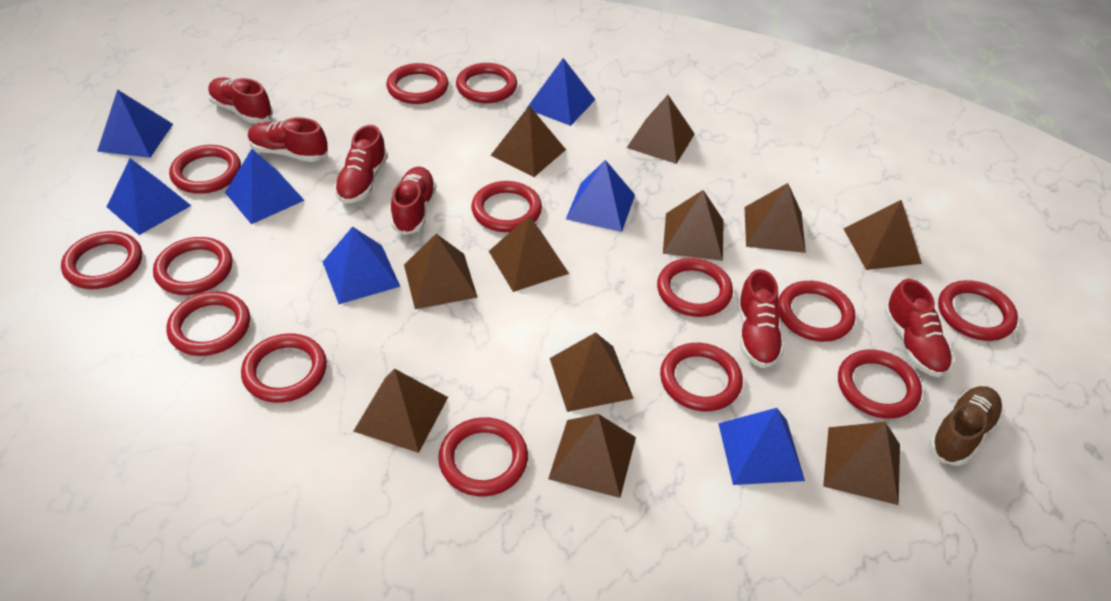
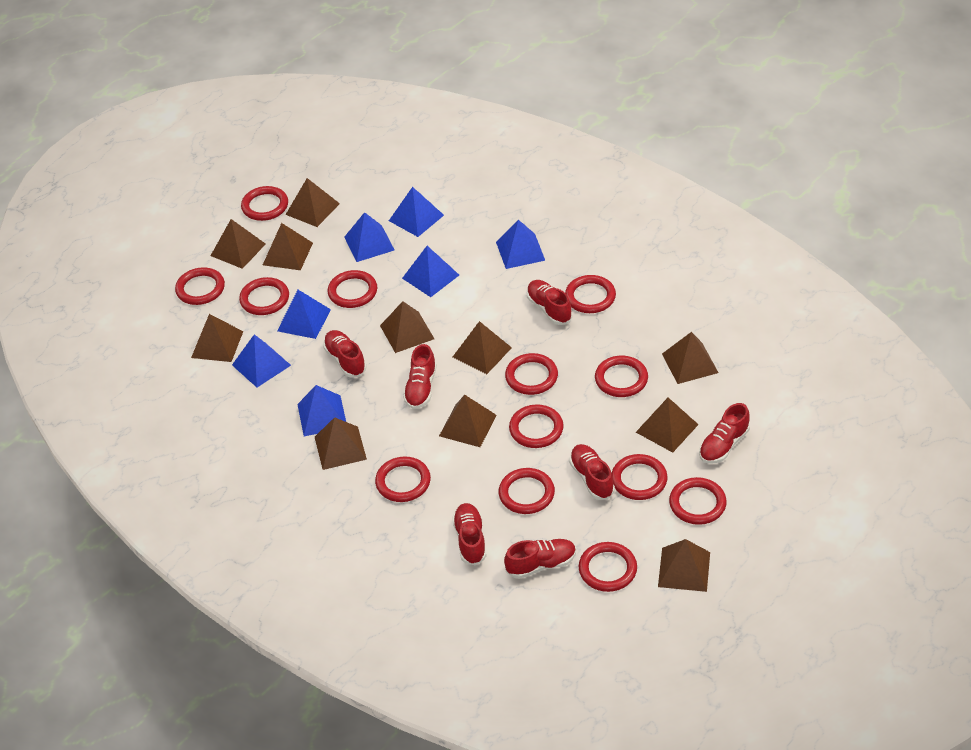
brown shoe: 1 -> 0
red ring: 14 -> 13
red shoe: 6 -> 7

